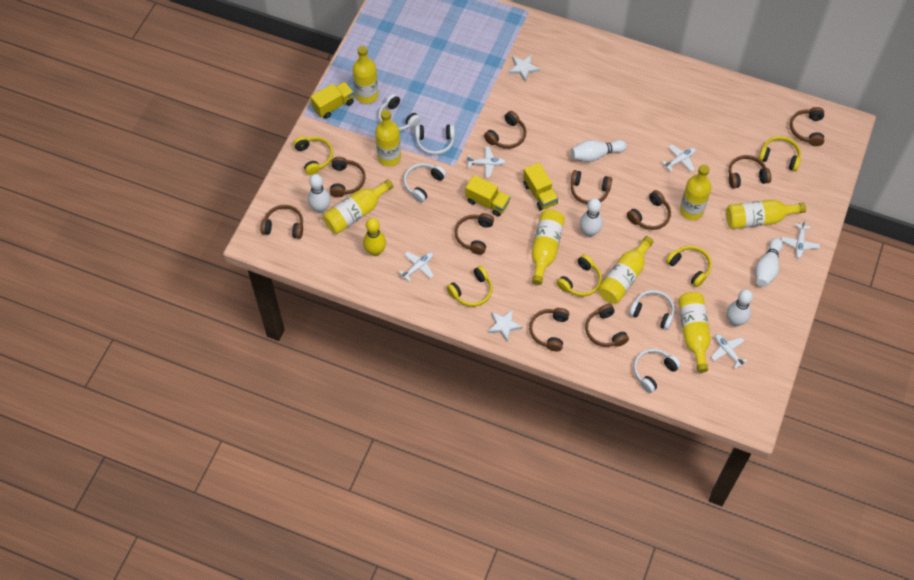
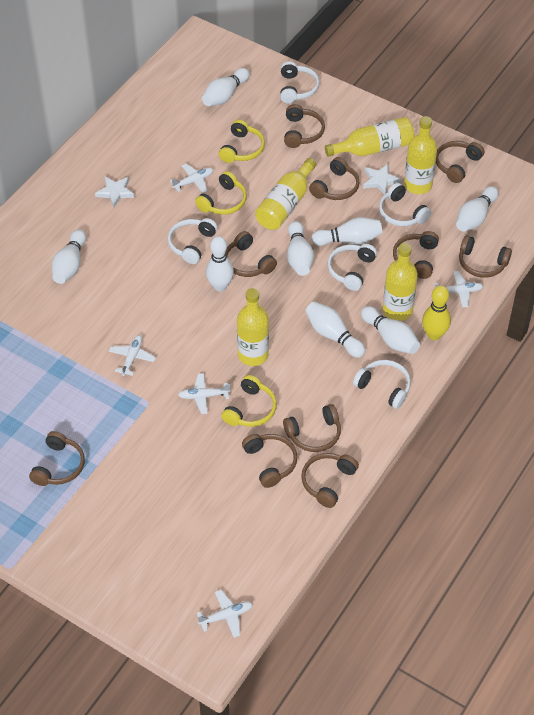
white bowling pin: 5 -> 8
yellow bottle: 8 -> 5
yellow headphones: 5 -> 3
yellow truck: 3 -> 0

